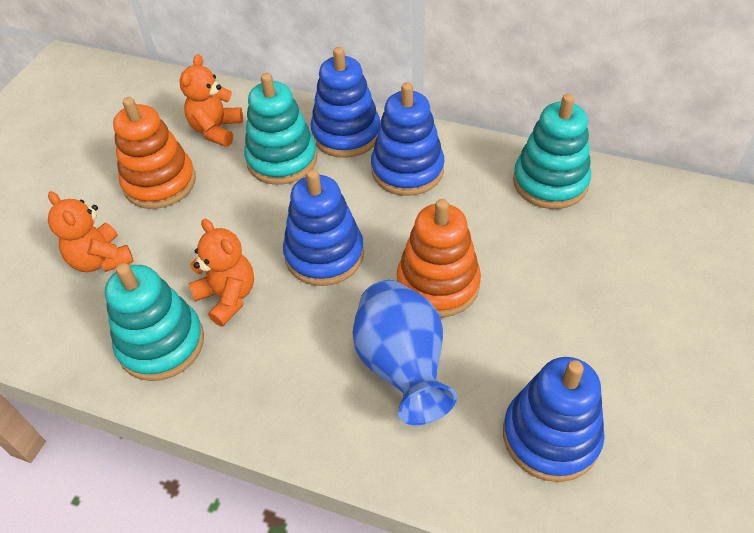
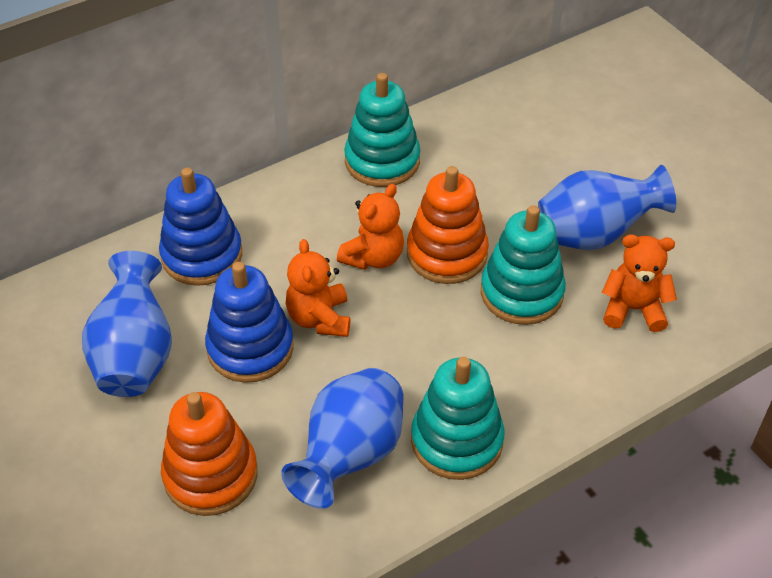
blue stacking toy: 4 -> 2
blue vase: 1 -> 3

